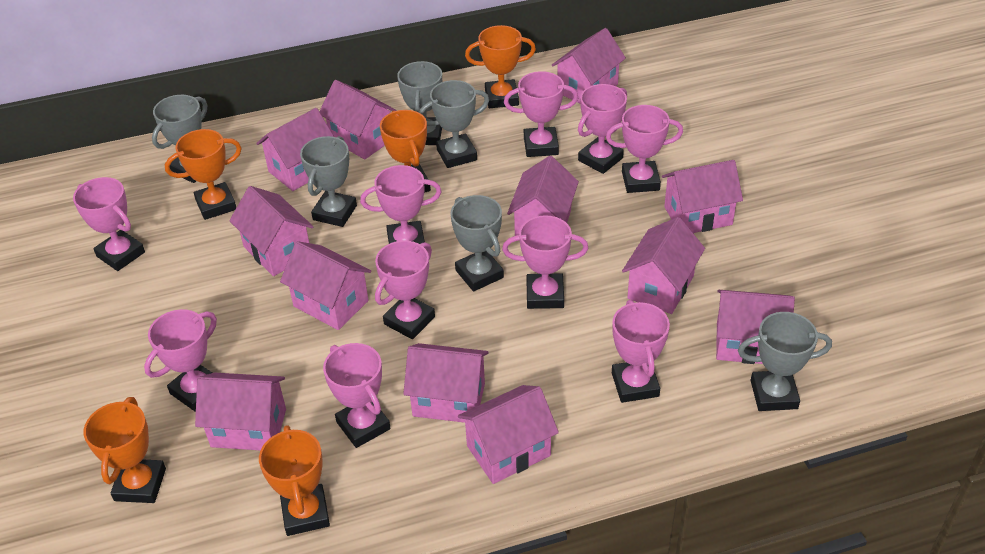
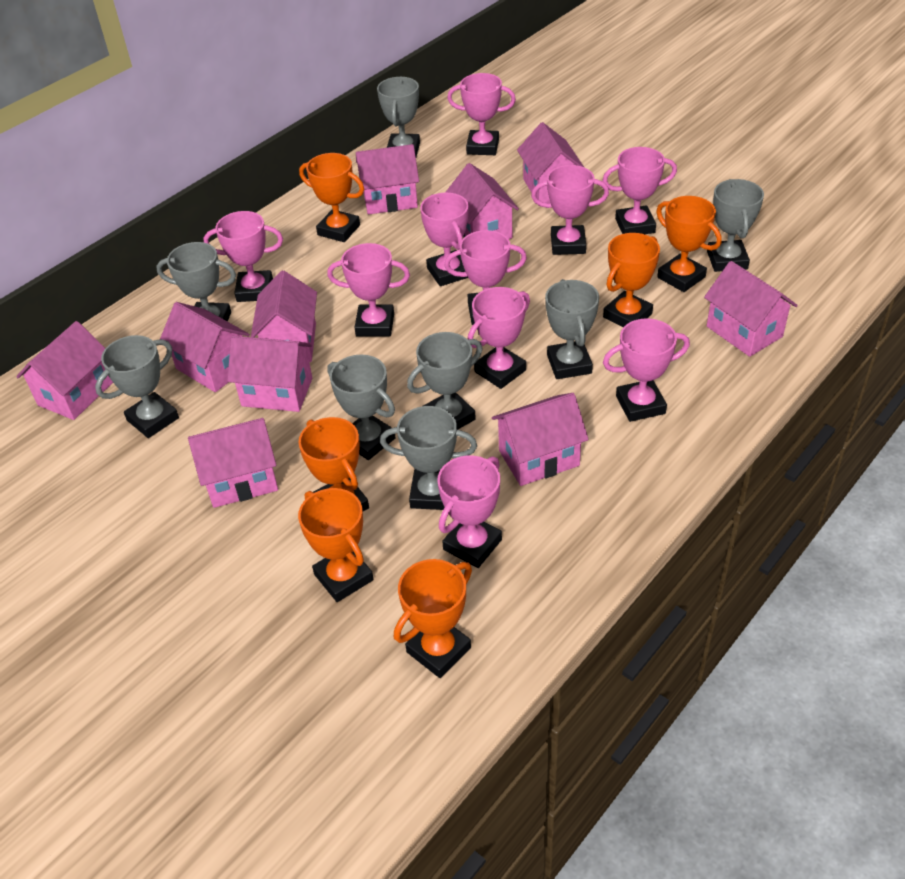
grey trophy: 6 -> 8
orange trophy: 5 -> 6
pink house: 12 -> 10

